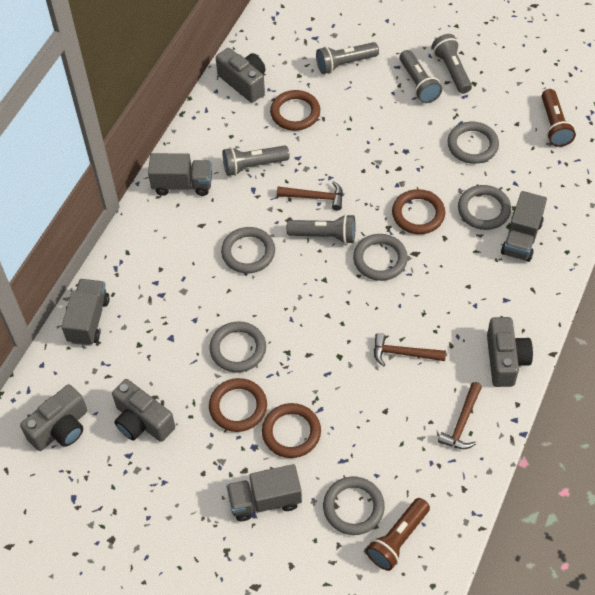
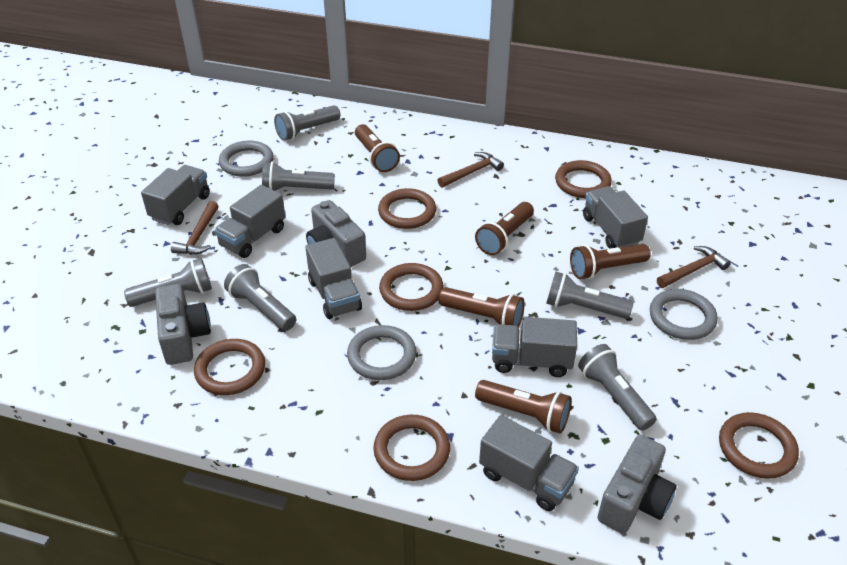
brown flashlight: 2 -> 5
brown ring: 4 -> 6
grey camera: 4 -> 3
grey flashlight: 5 -> 6
grey ring: 6 -> 3
grey truck: 4 -> 6

